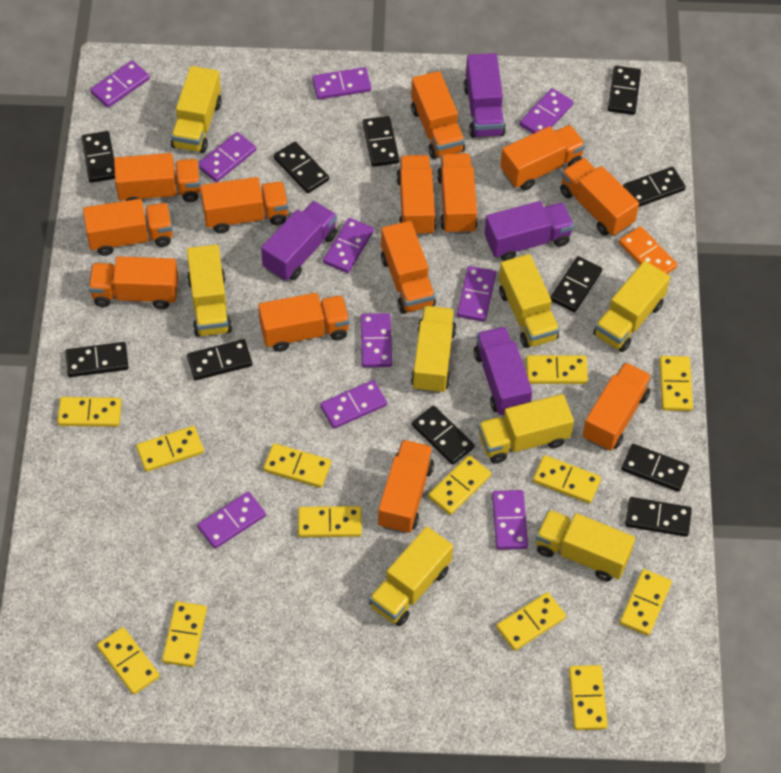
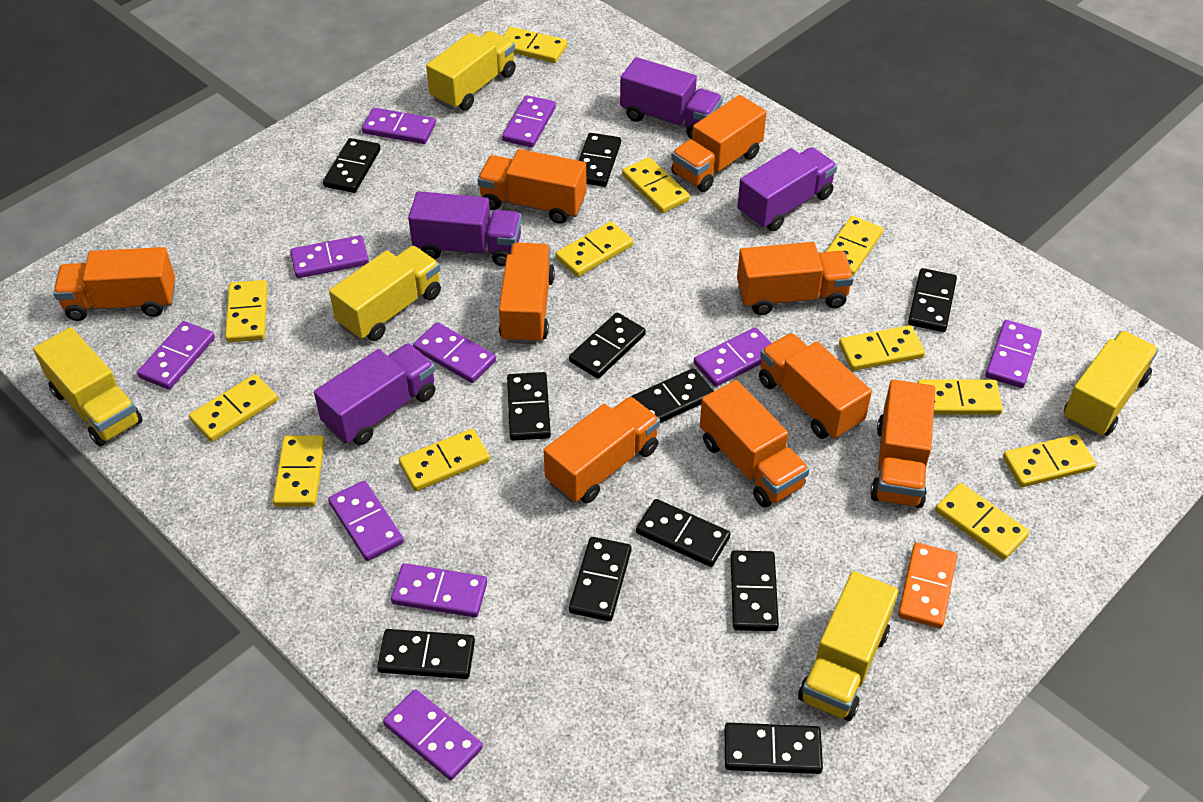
orange truck: 13 -> 9
yellow domino: 13 -> 12
yellow truck: 8 -> 5

